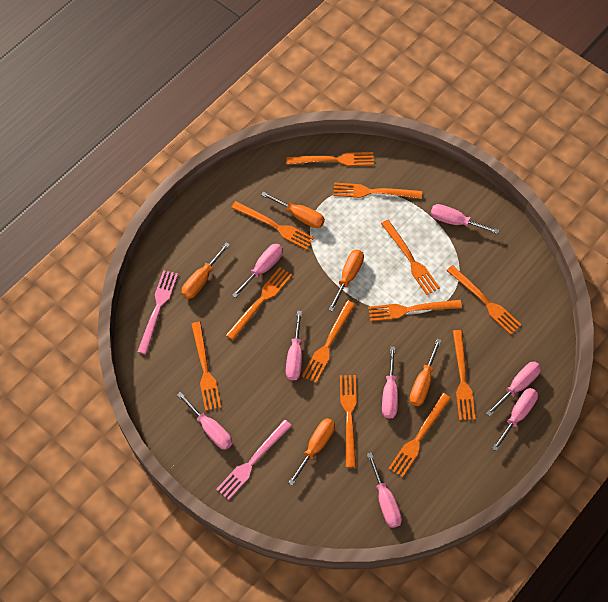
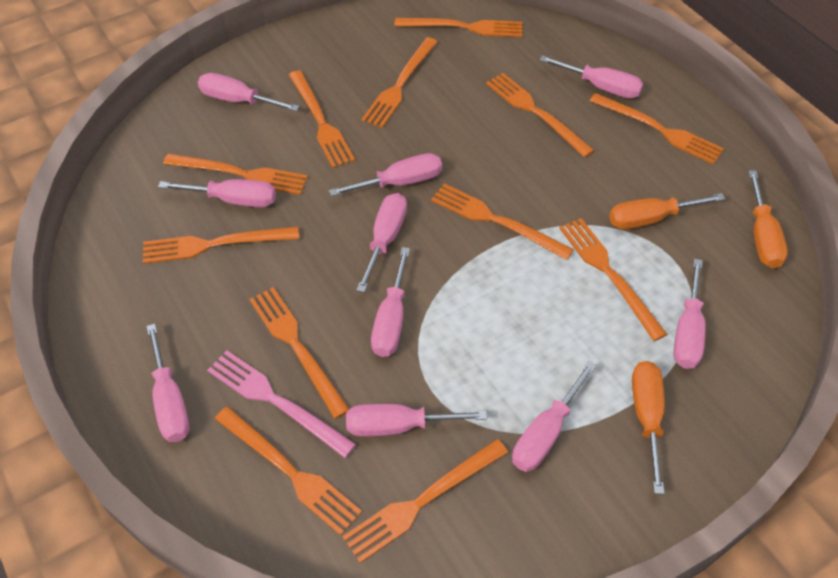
orange screwdriver: 5 -> 3
pink fork: 2 -> 1
pink screwdriver: 8 -> 10

